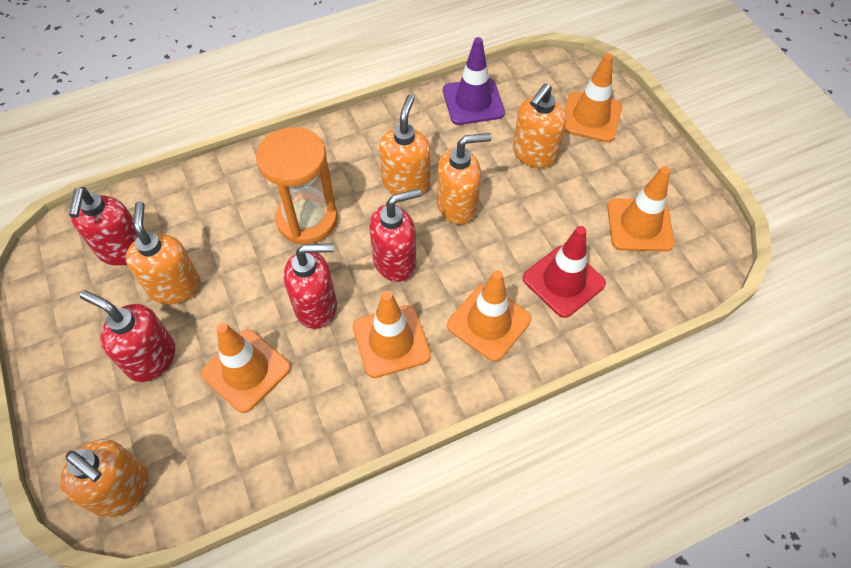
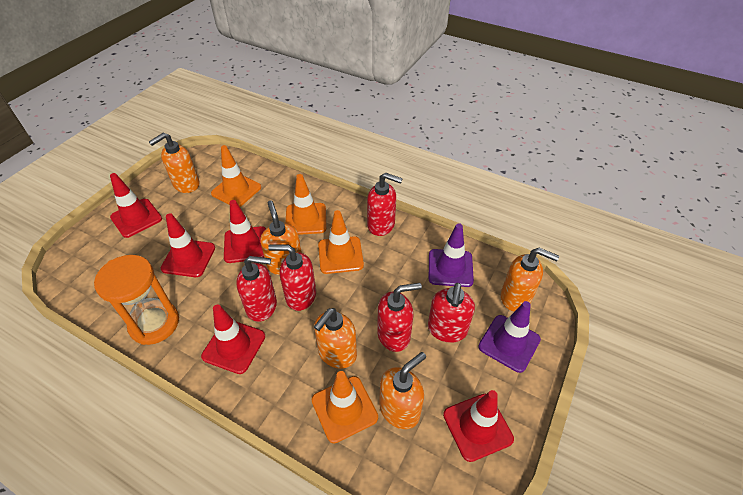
orange traffic cone: 5 -> 4
purple traffic cone: 1 -> 2
red soap dispenser: 4 -> 5
red traffic cone: 1 -> 5

